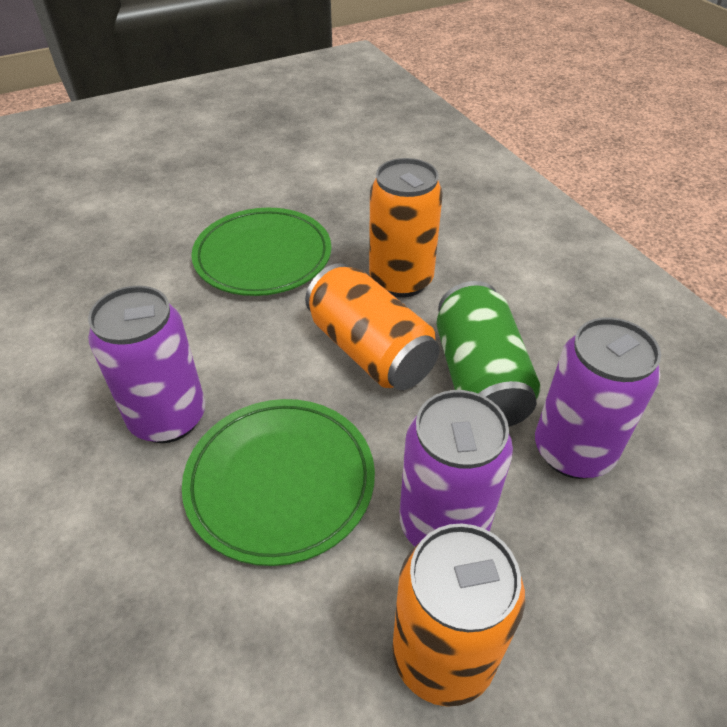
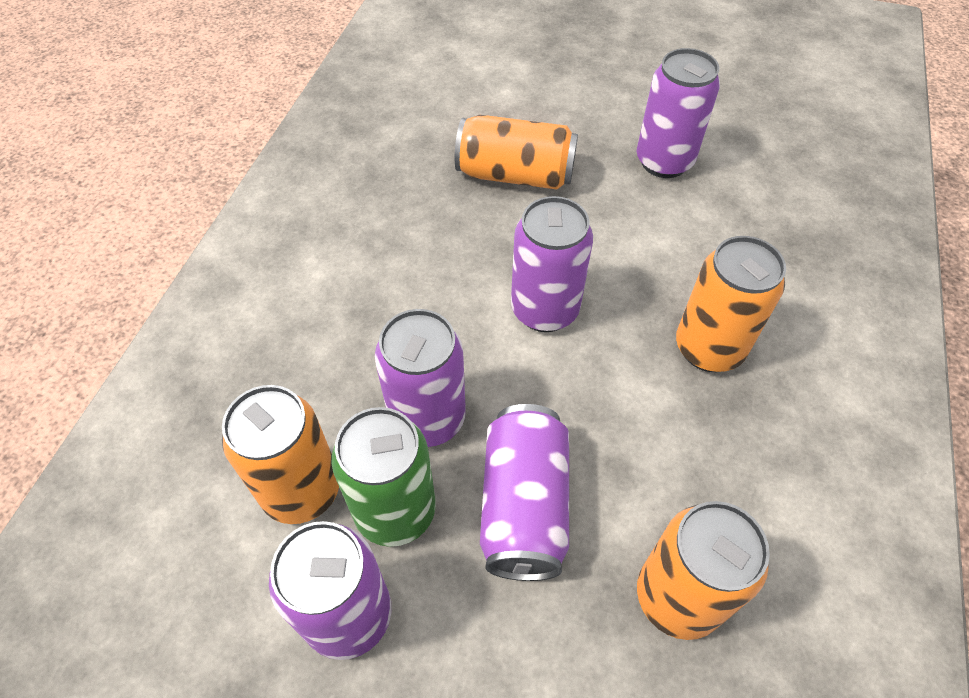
green plate: 2 -> 0
orange can: 3 -> 4
purple can: 3 -> 5

